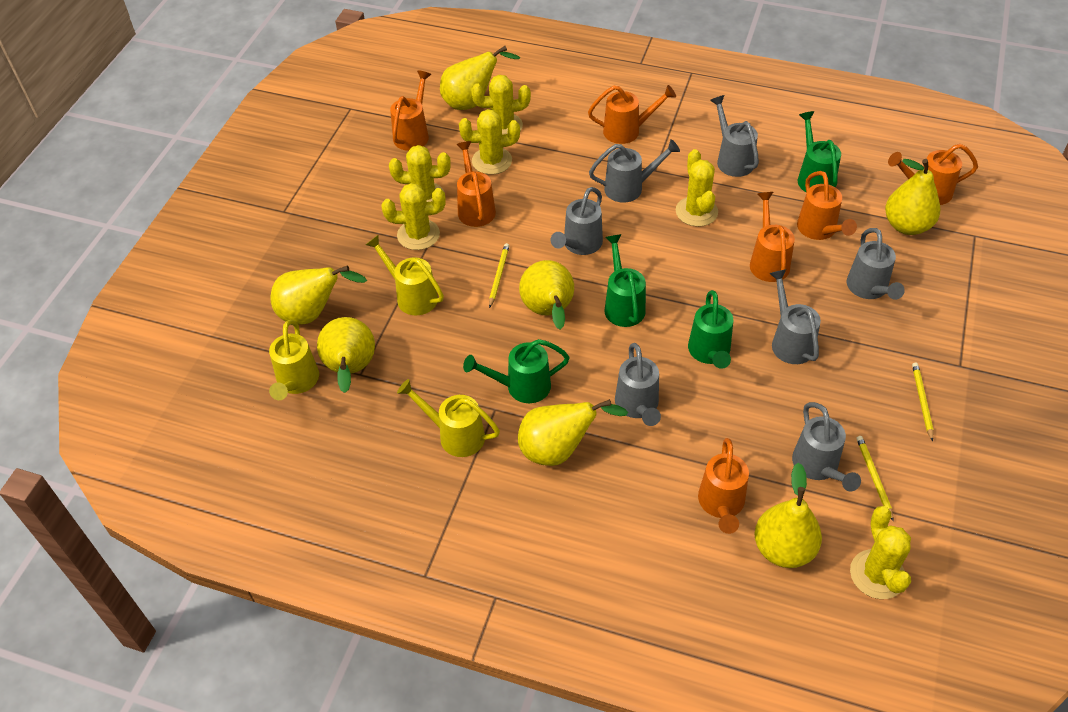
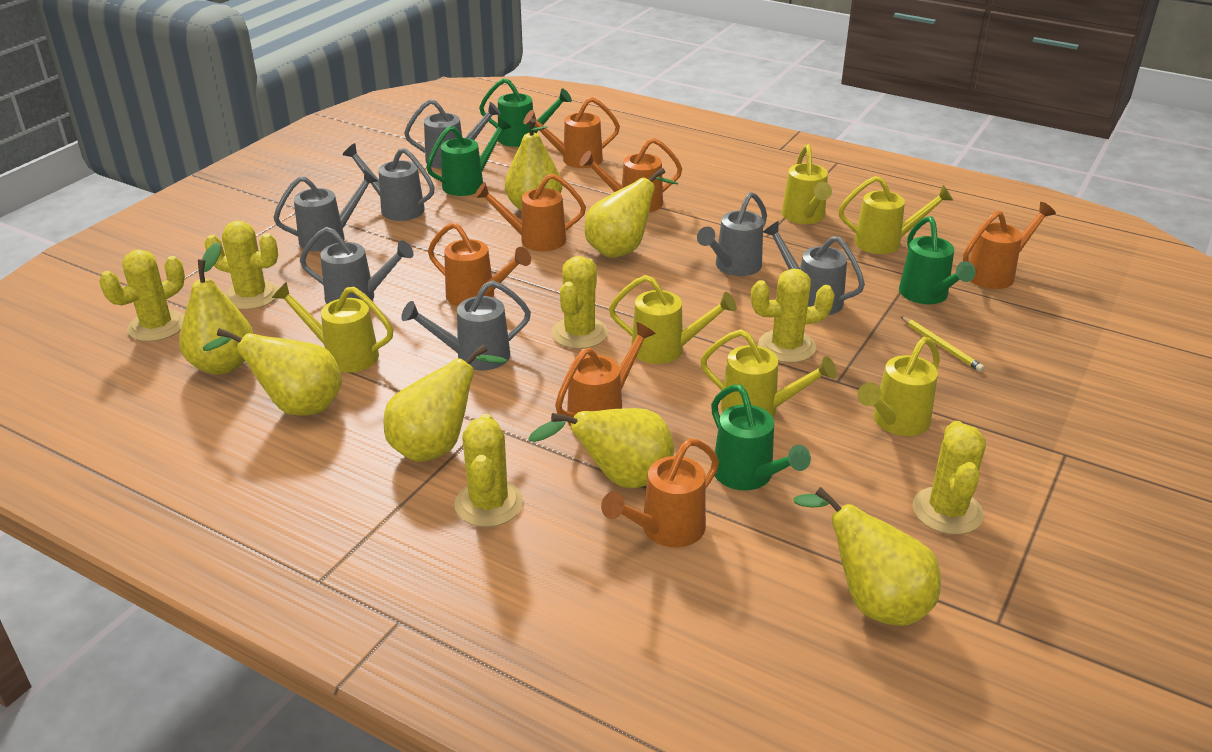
yellow pencil: 3 -> 1
yellow watering can: 3 -> 6

